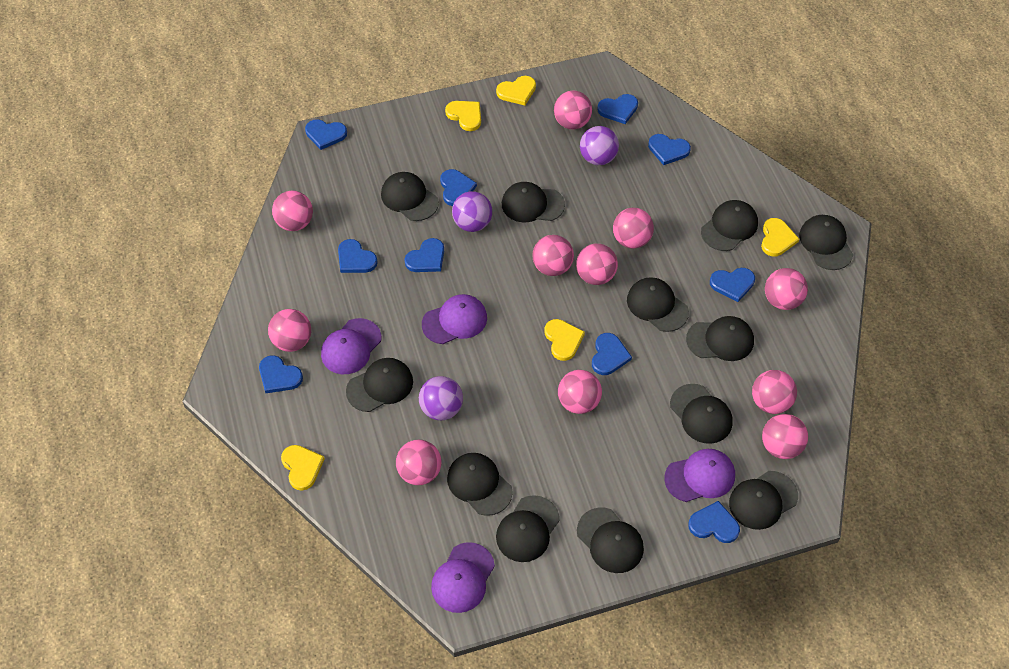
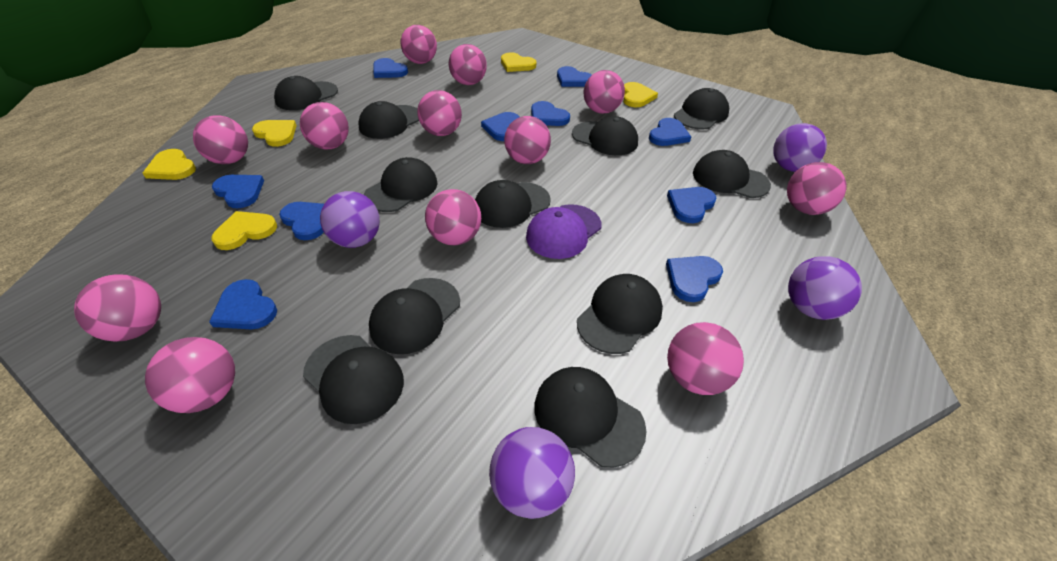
black cap: 12 -> 11
pink ball: 11 -> 12
purple ball: 3 -> 4
purple cap: 4 -> 1

